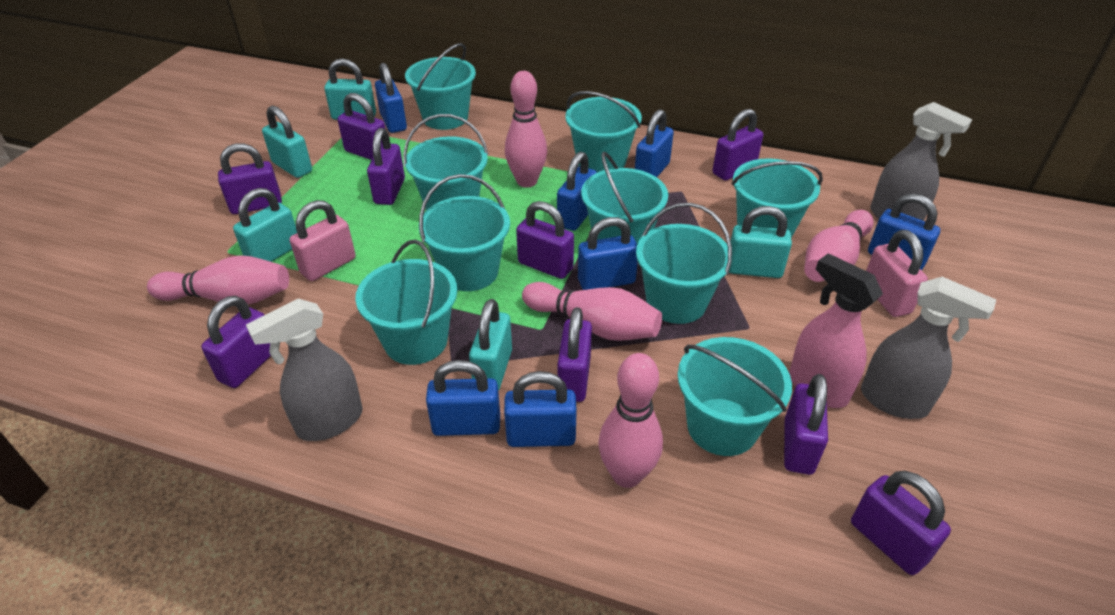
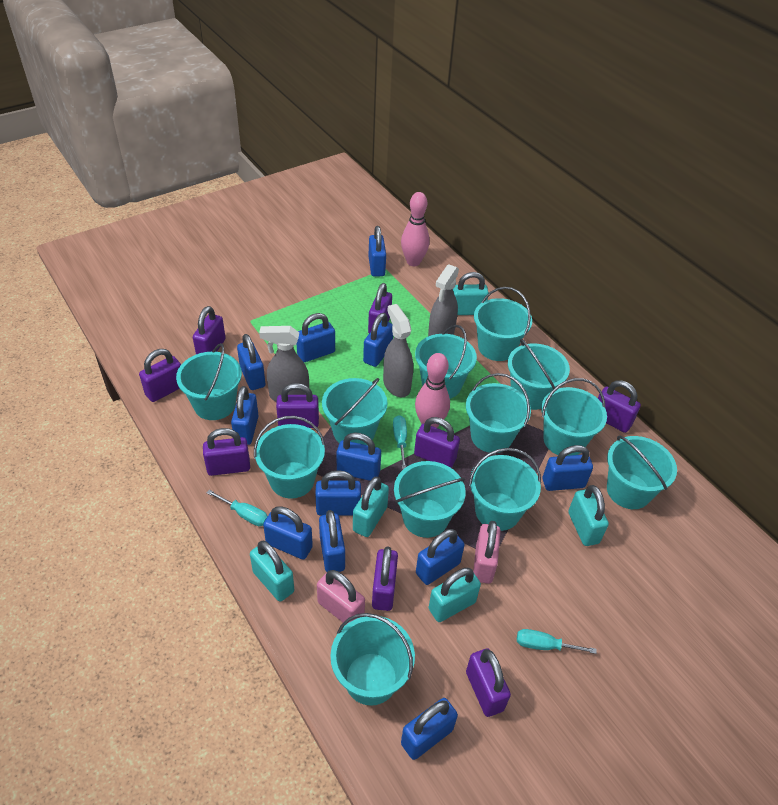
blue padlock: 7 -> 12
pink bowling pin: 5 -> 2
pink spray bottle: 1 -> 0
turquoise bucket: 9 -> 12
turquoise screwdriver: 0 -> 3

